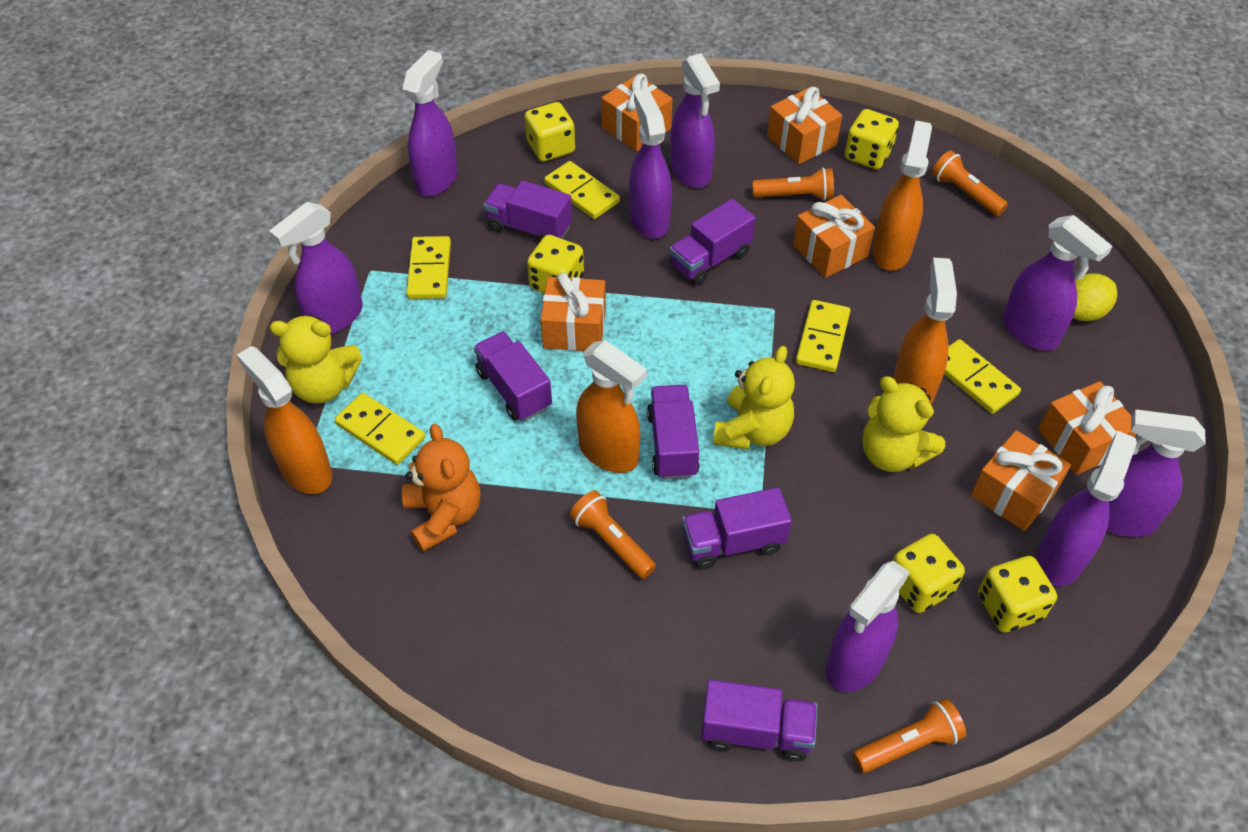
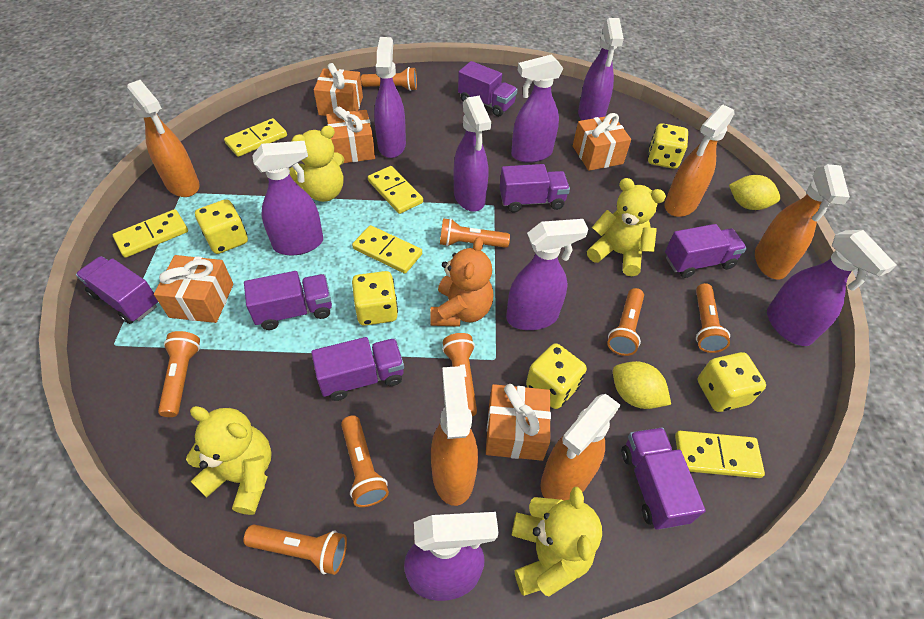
orange flashlight: 4 -> 8
orange gift: 6 -> 5
orange spray bottle: 4 -> 5
purple truck: 6 -> 7
yellow lemon: 1 -> 2
yellow teddy bear: 3 -> 4

